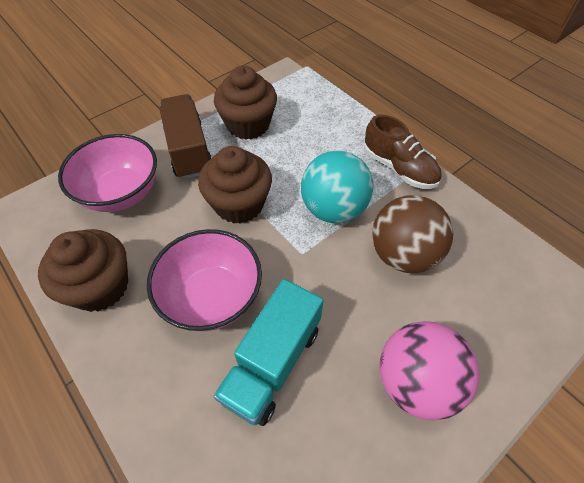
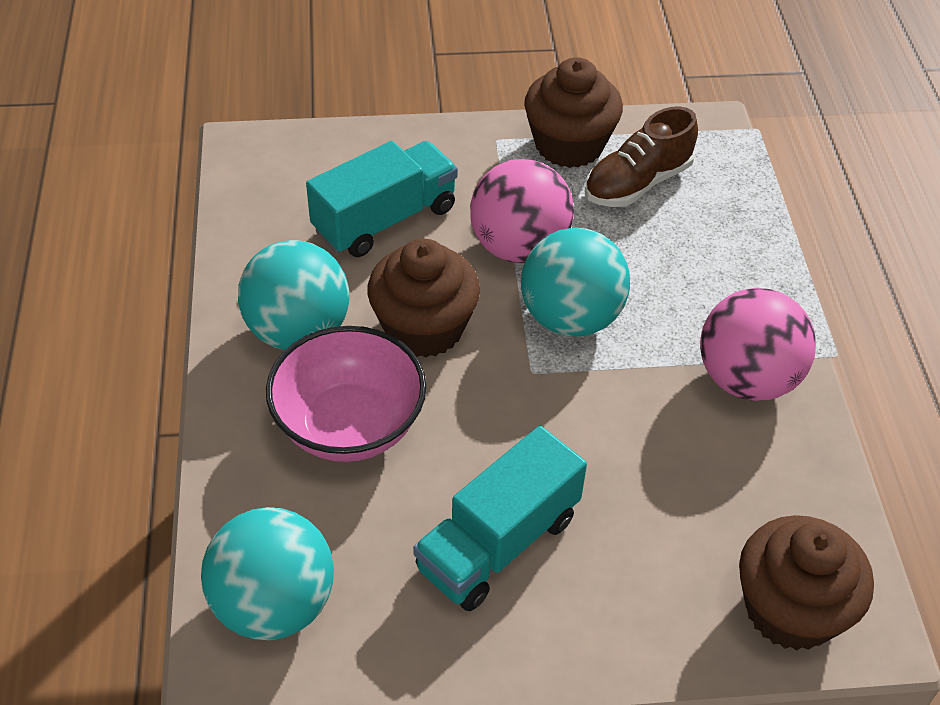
brown ball: 1 -> 0
brown truck: 1 -> 0
pink ball: 1 -> 2
pink bowl: 2 -> 1
turquoise ball: 1 -> 3
turquoise truck: 1 -> 2

